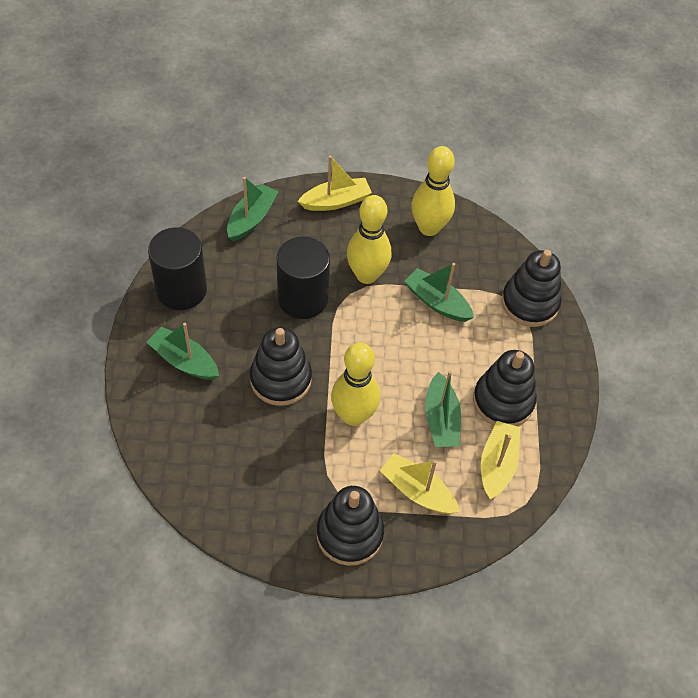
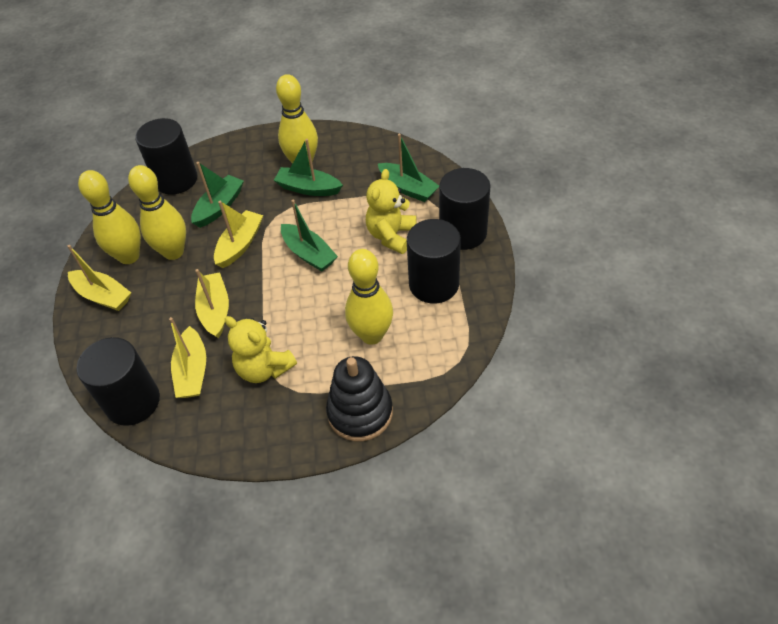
black cylinder: 2 -> 4
black stacking toy: 4 -> 1
yellow boat: 3 -> 4
yellow bowling pin: 3 -> 4
yellow teddy bear: 0 -> 2

